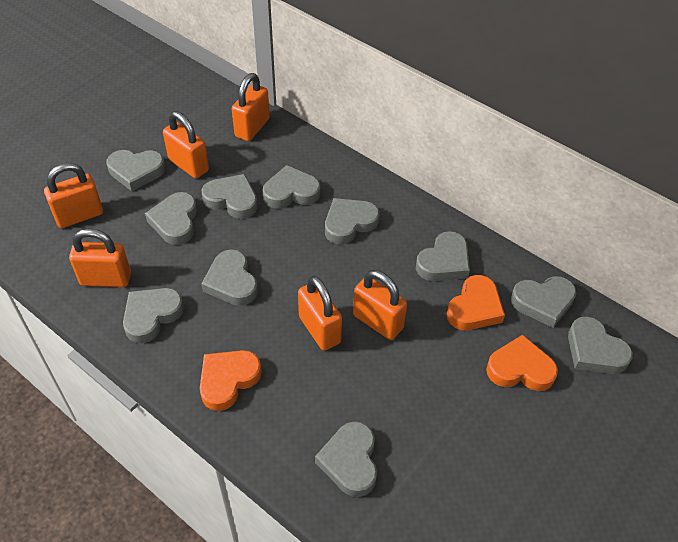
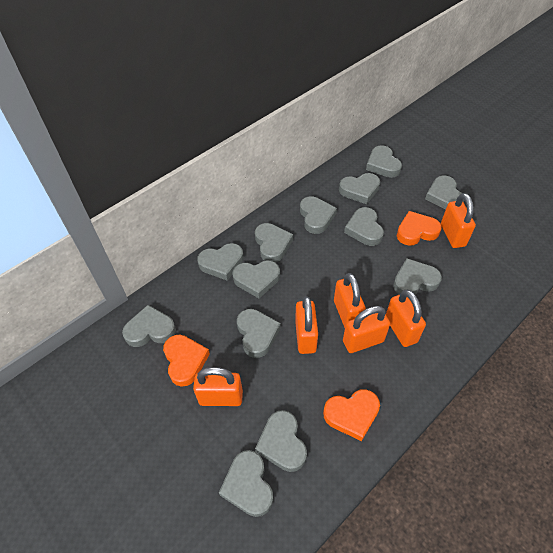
grey heart: 11 -> 13

